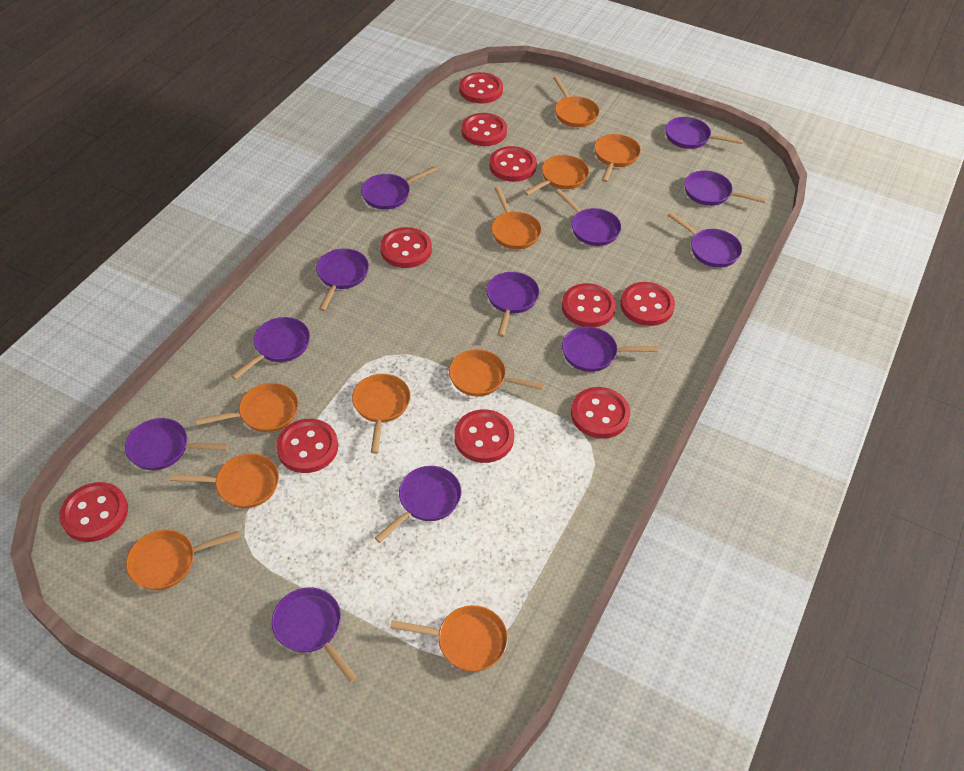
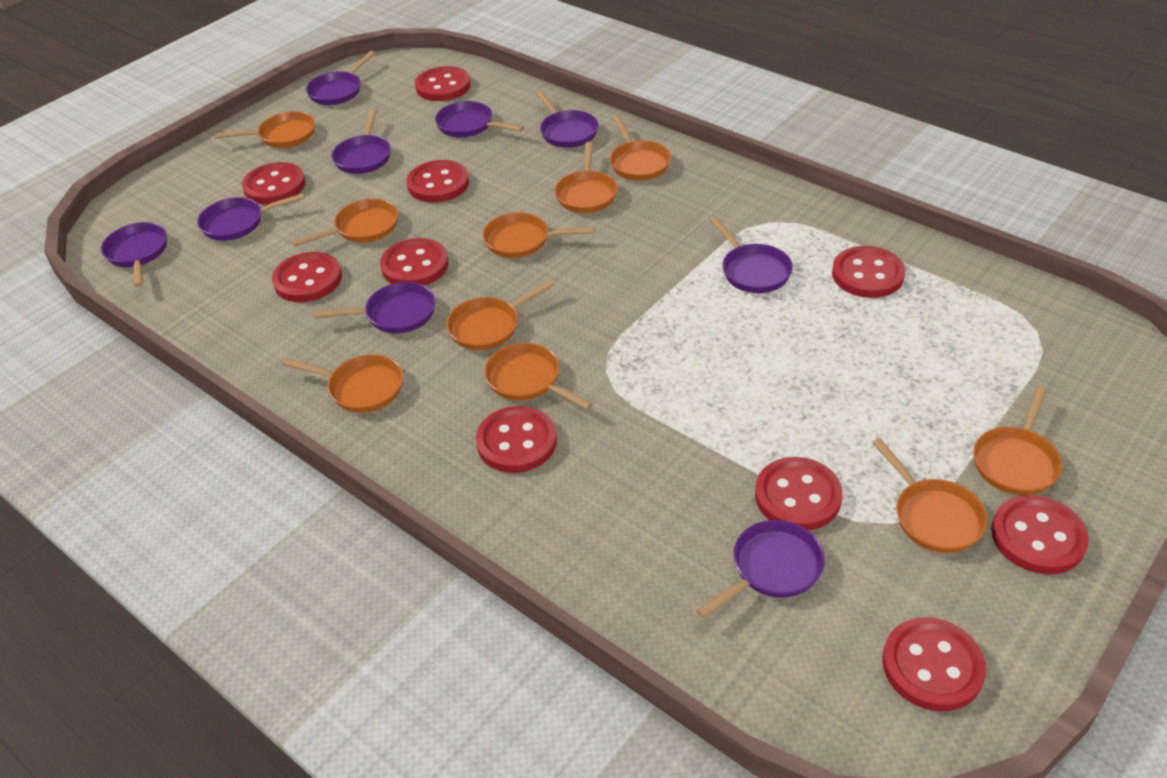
purple pan: 12 -> 9

